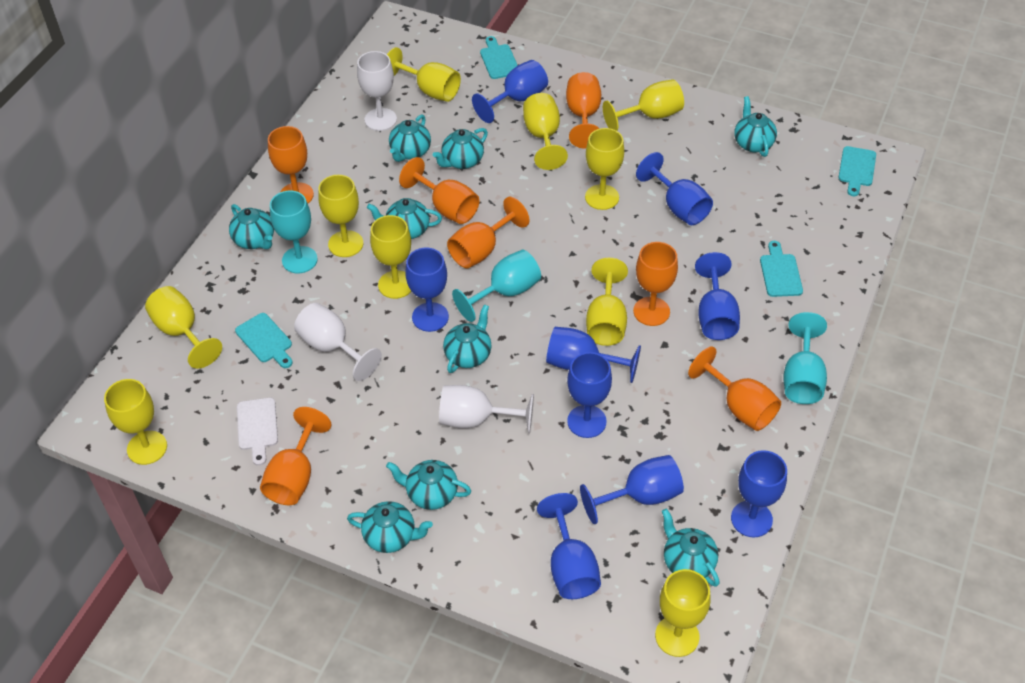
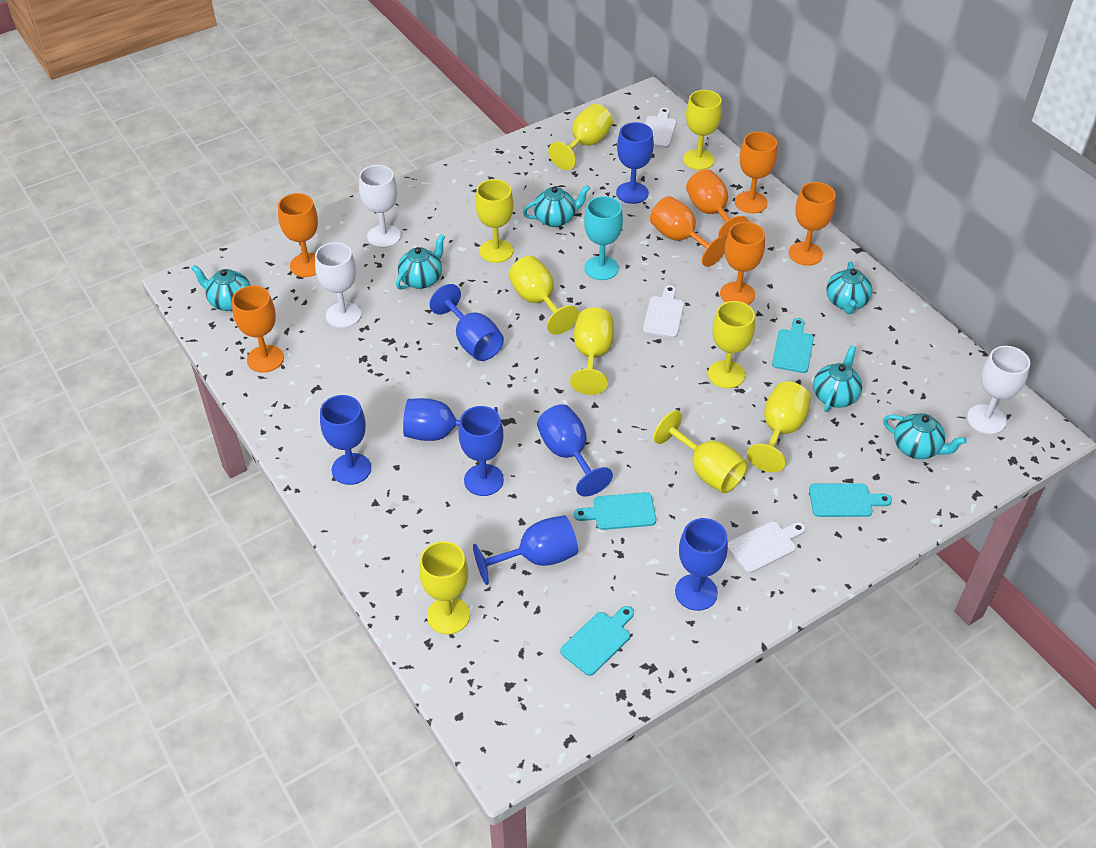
blue goblet: 9 -> 8
turquoise goblet: 3 -> 1
turquoise teapot: 9 -> 6
white cutting board: 1 -> 3
yellow goblet: 10 -> 9

